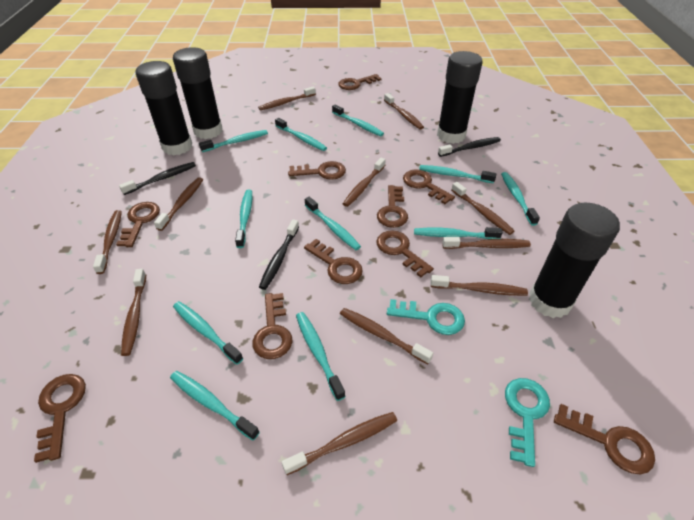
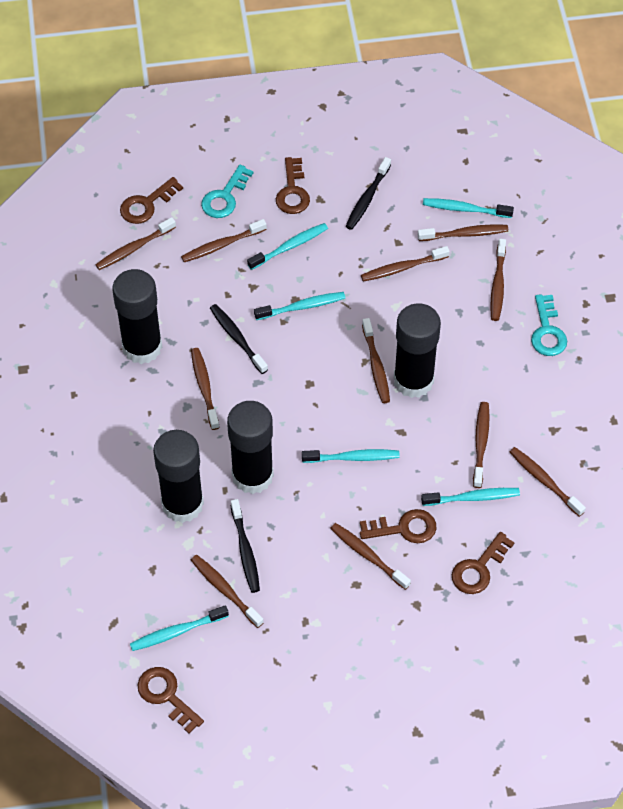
brown key: 10 -> 5
turquoise toothbrush: 11 -> 6

